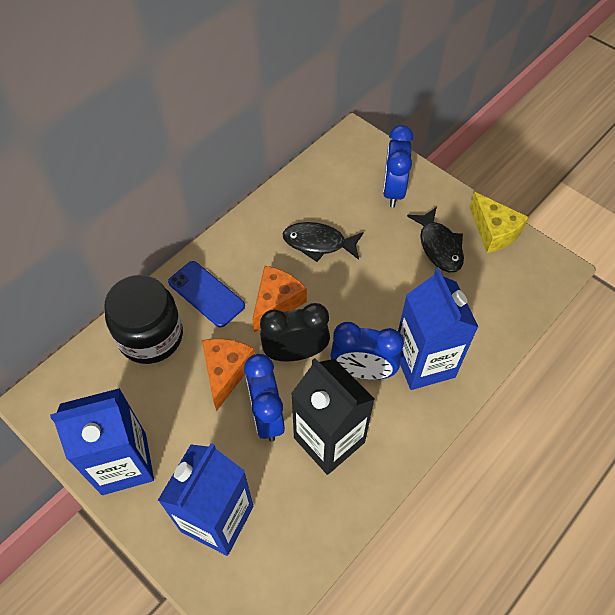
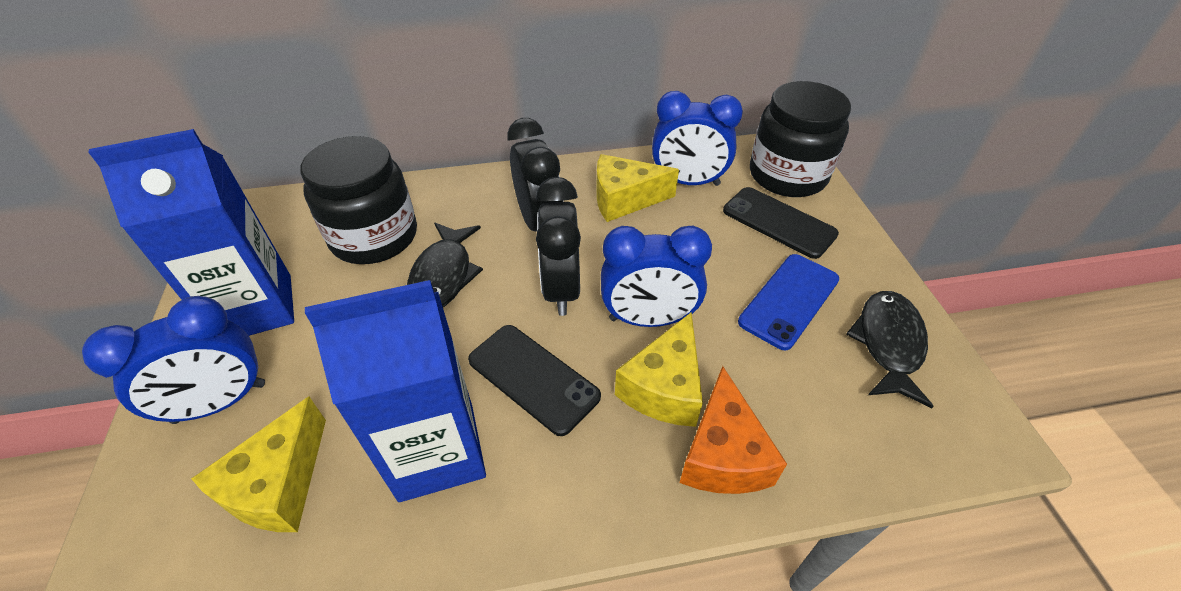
black carton: 1 -> 0
black clock: 1 -> 2
black jar: 1 -> 2
black phone: 0 -> 2
blue carton: 3 -> 2
orange cheese: 2 -> 1
yellow cheese: 1 -> 3

